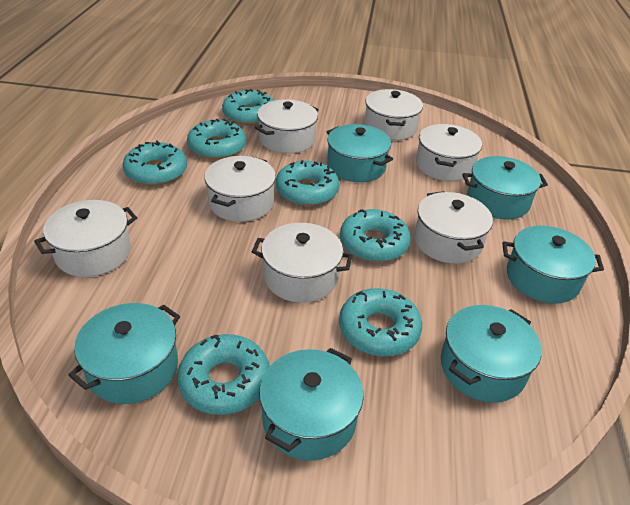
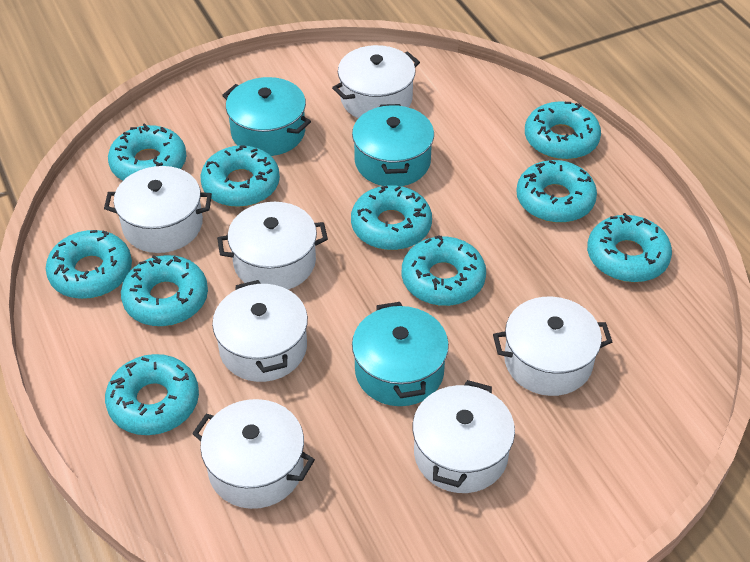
turquoise donut: 7 -> 10
turquoise pot: 6 -> 3

